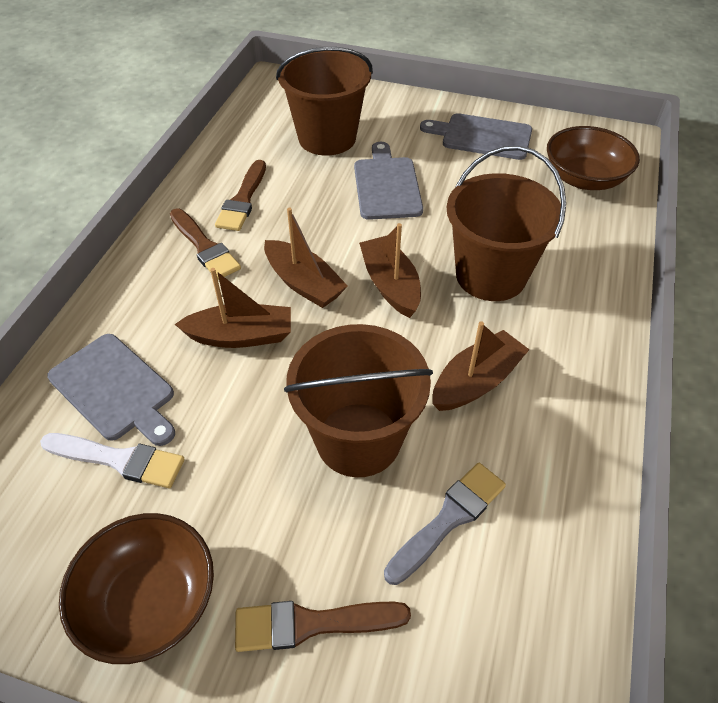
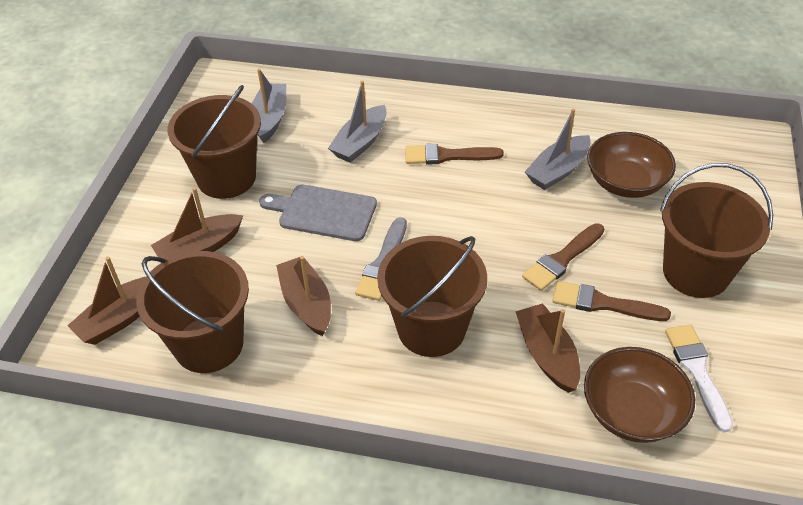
brown bucket: 3 -> 4
grey boat: 0 -> 3
grey cutting board: 3 -> 1

